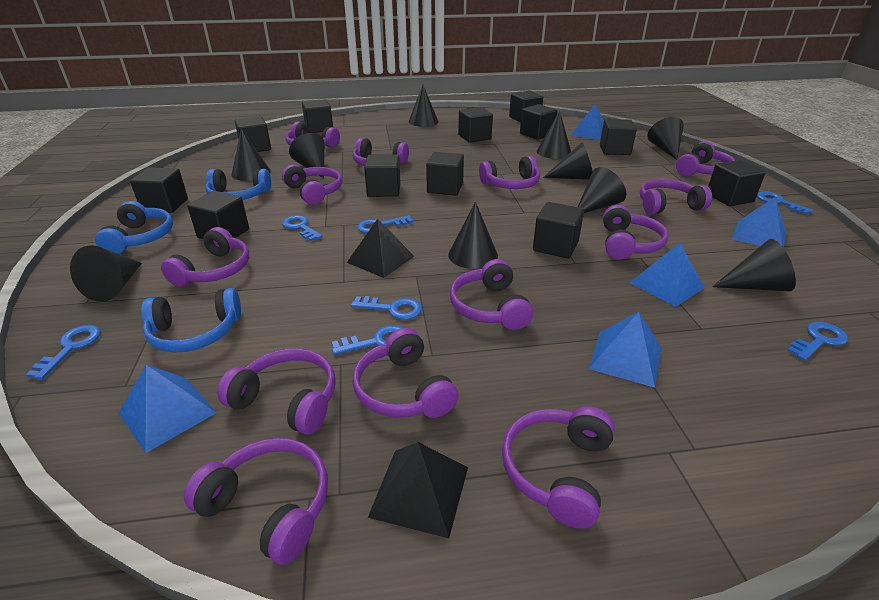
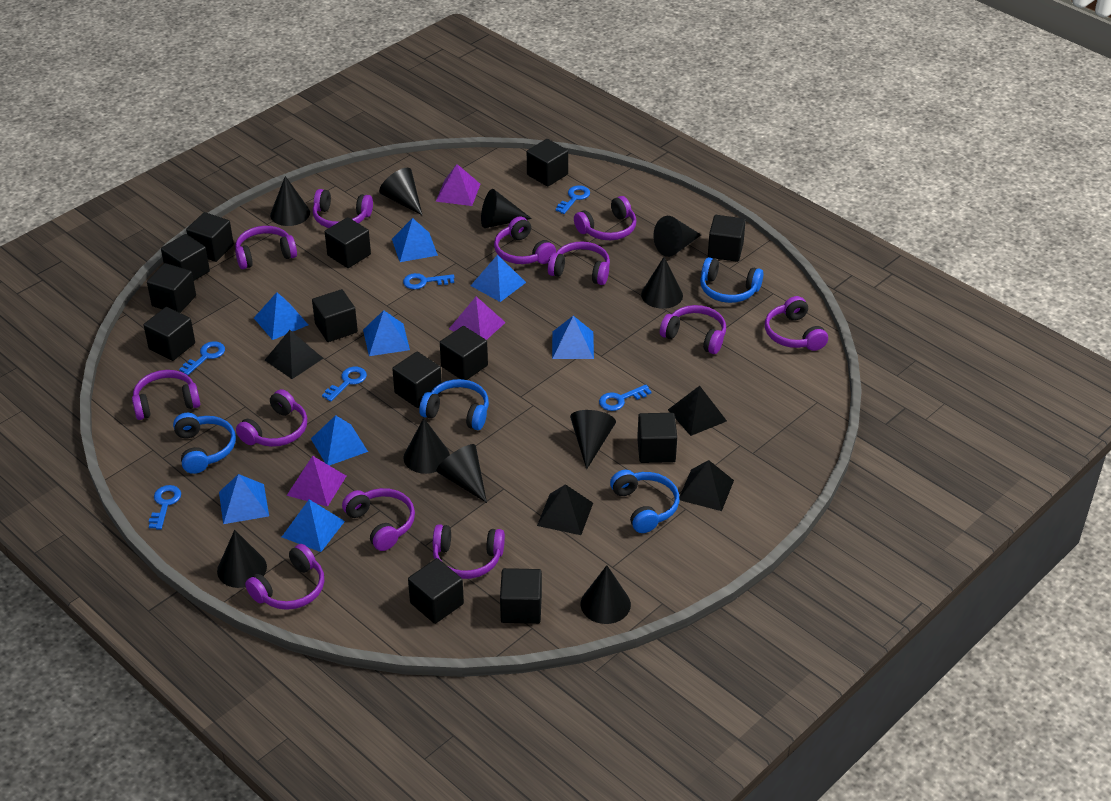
black cube: 12 -> 13
black pyramid: 2 -> 4
blue headphones: 3 -> 4
blue key: 7 -> 6
blue pyramid: 5 -> 8
purple headphones: 13 -> 12
purple pyramid: 0 -> 3

